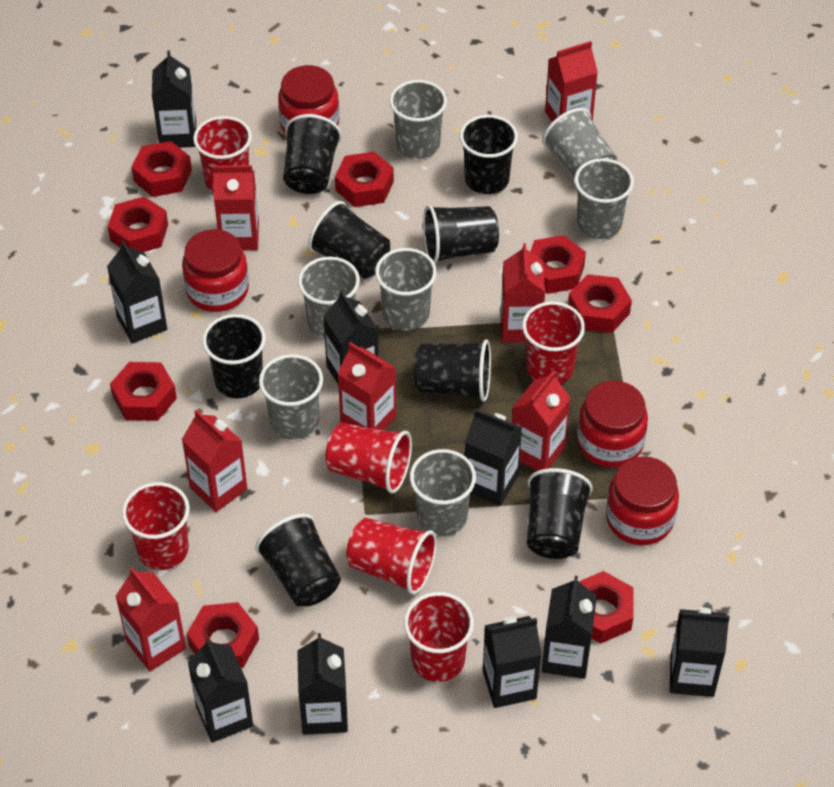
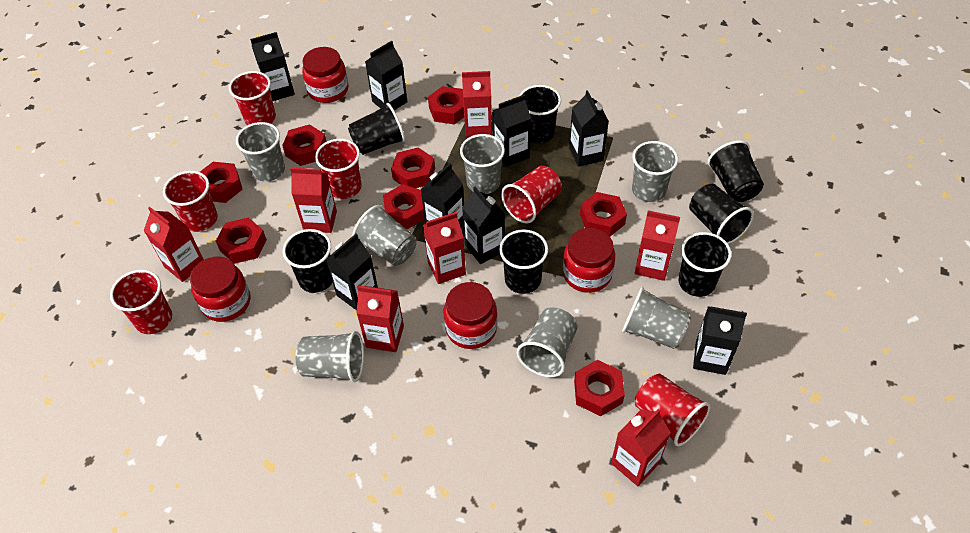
black carton: 9 -> 8
black cup: 8 -> 7

